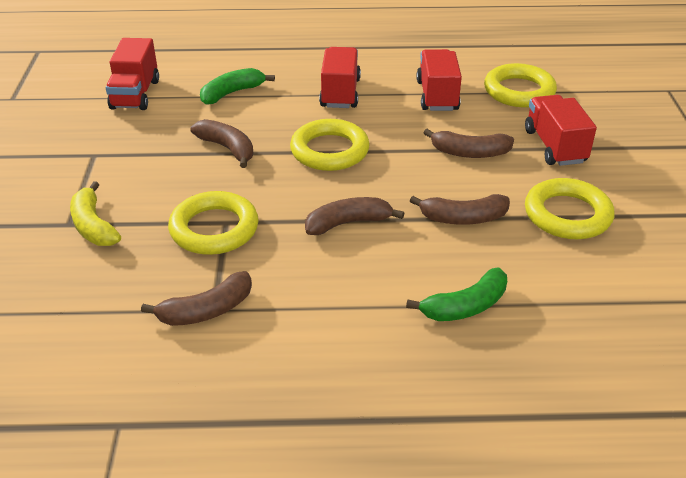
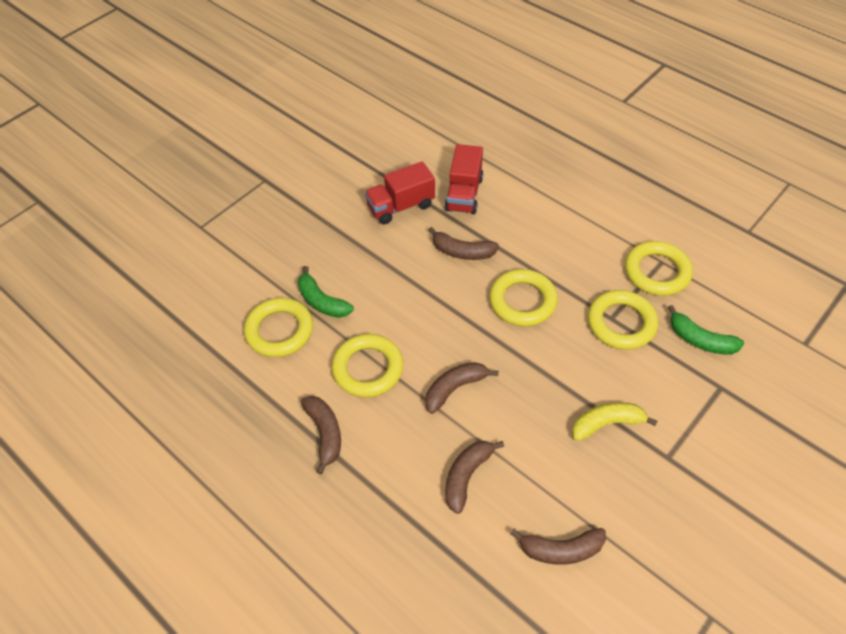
red truck: 4 -> 2
yellow ring: 4 -> 5

